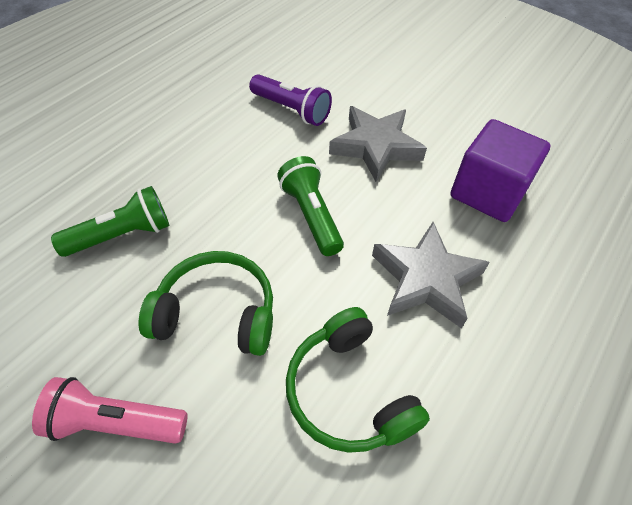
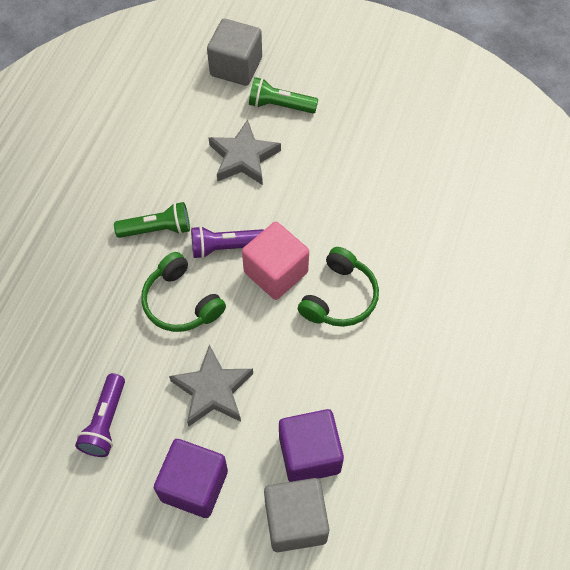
grey cube: 0 -> 2
pink cube: 0 -> 1
pink flashlight: 1 -> 0
purple cube: 1 -> 2
purple flashlight: 1 -> 2

